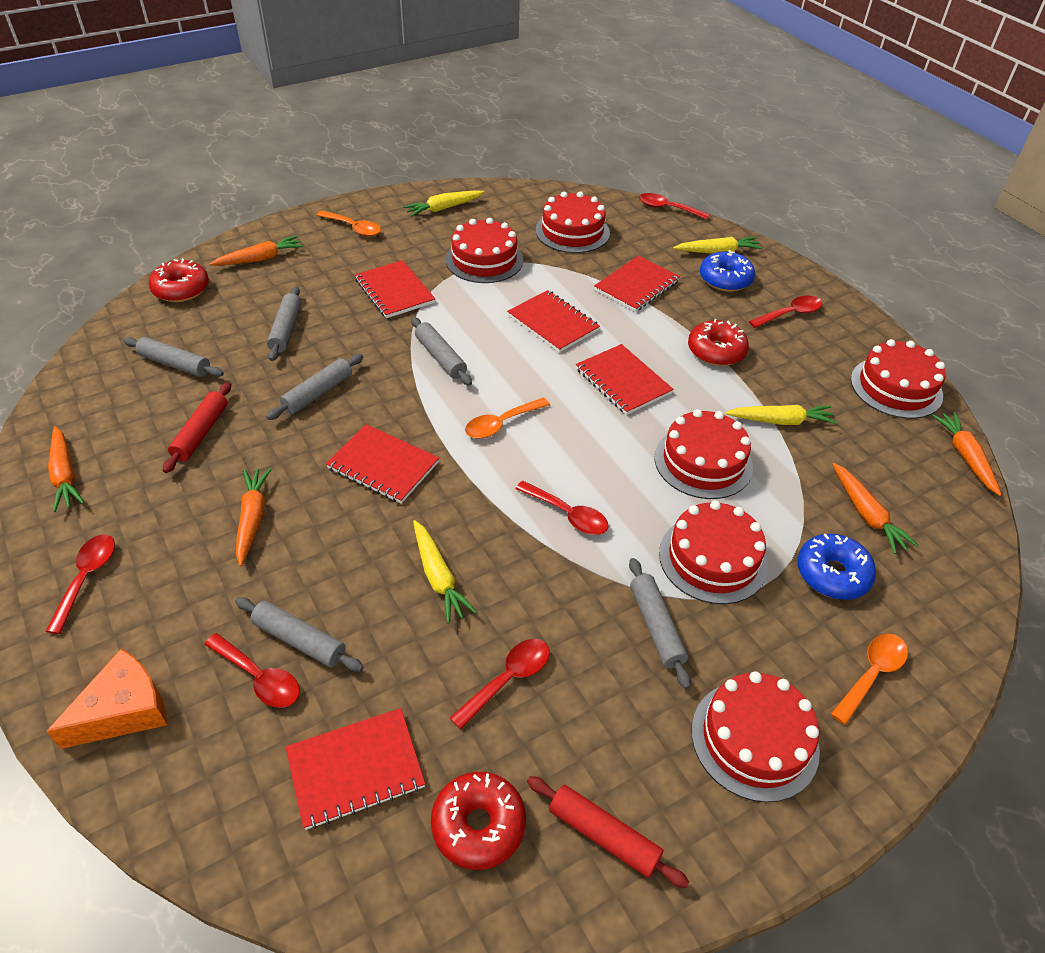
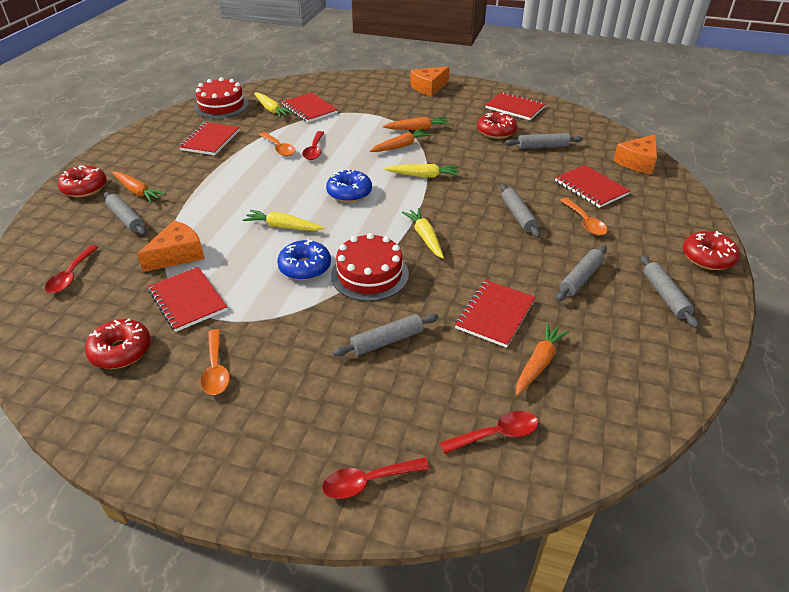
orange carrot: 5 -> 4
orange cheese: 1 -> 3
red cake: 6 -> 2
red donut: 3 -> 4
red rolling pin: 2 -> 0
red spoon: 6 -> 4

